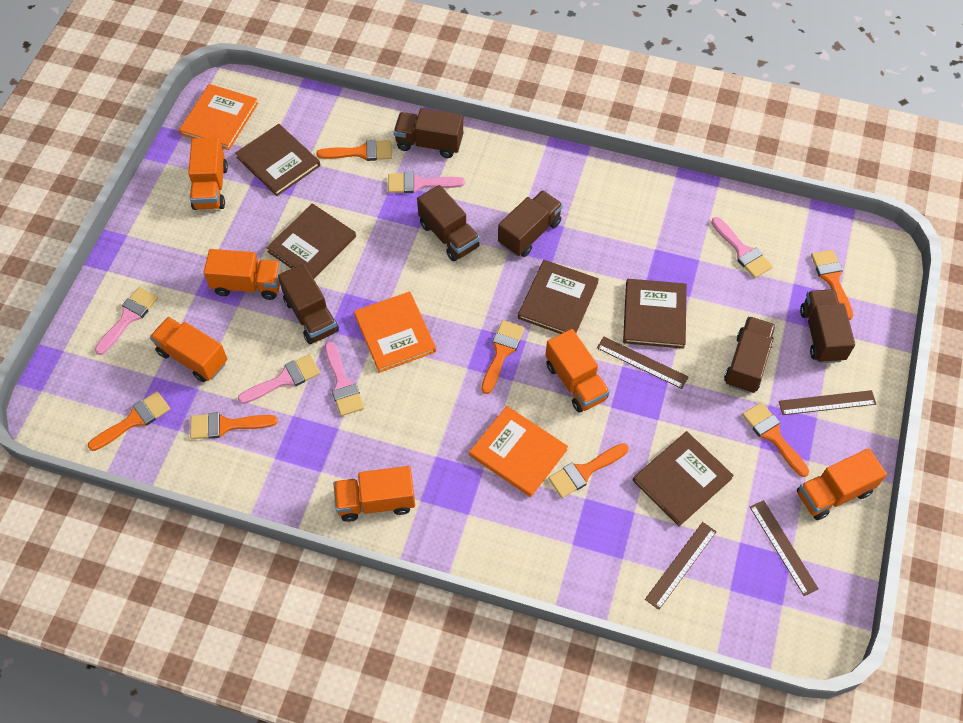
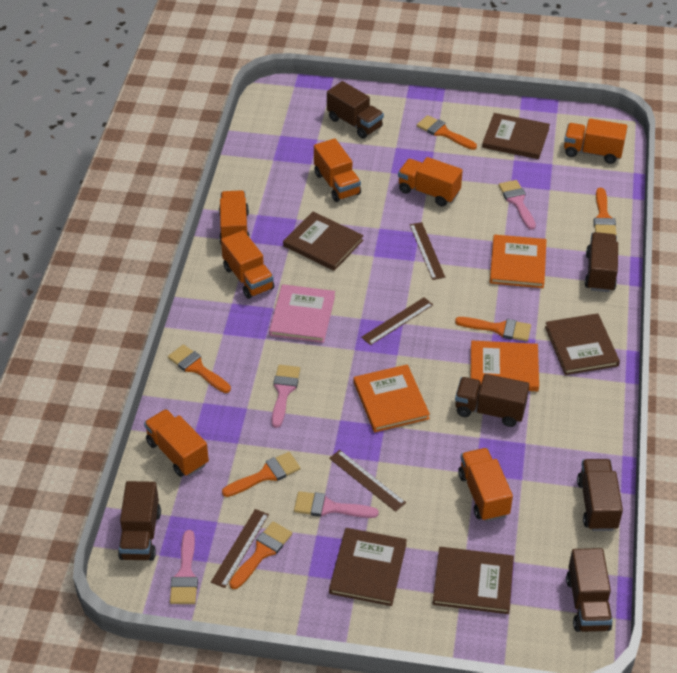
orange brush: 7 -> 6
orange truck: 6 -> 7
pink book: 0 -> 1
pink brush: 5 -> 4

